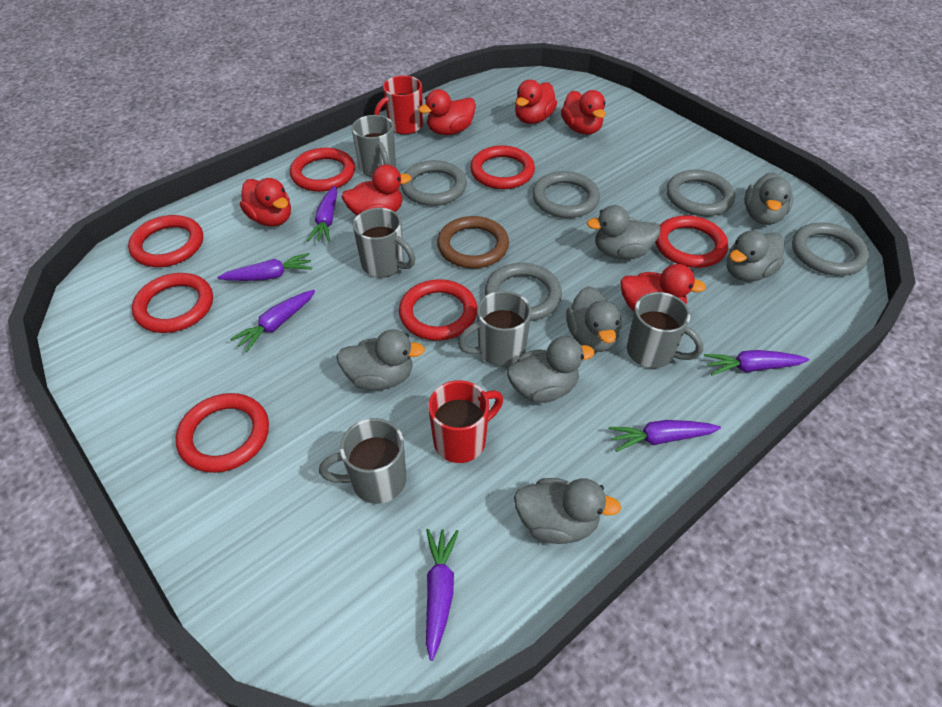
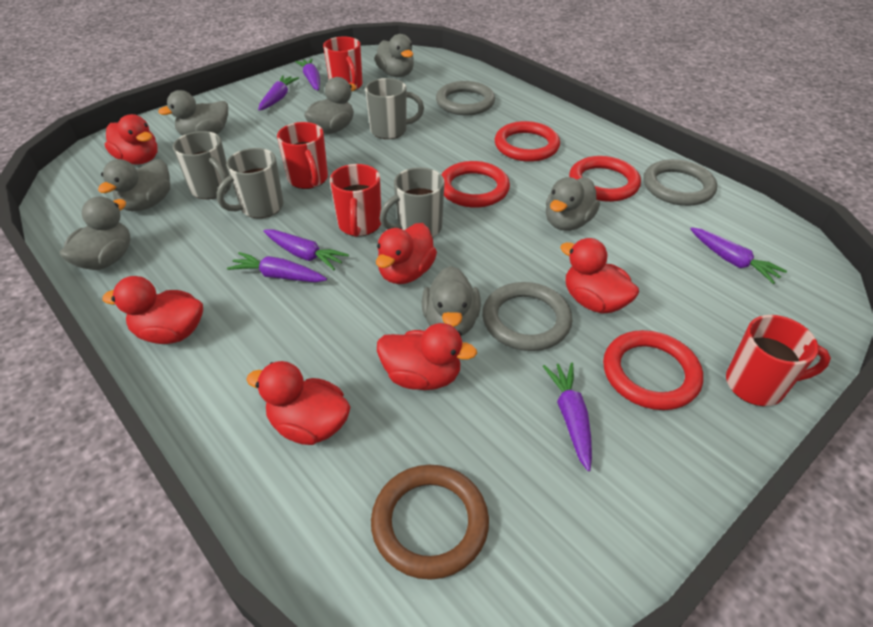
grey mug: 5 -> 4
grey ring: 5 -> 3
red mug: 2 -> 4
red ring: 7 -> 4

